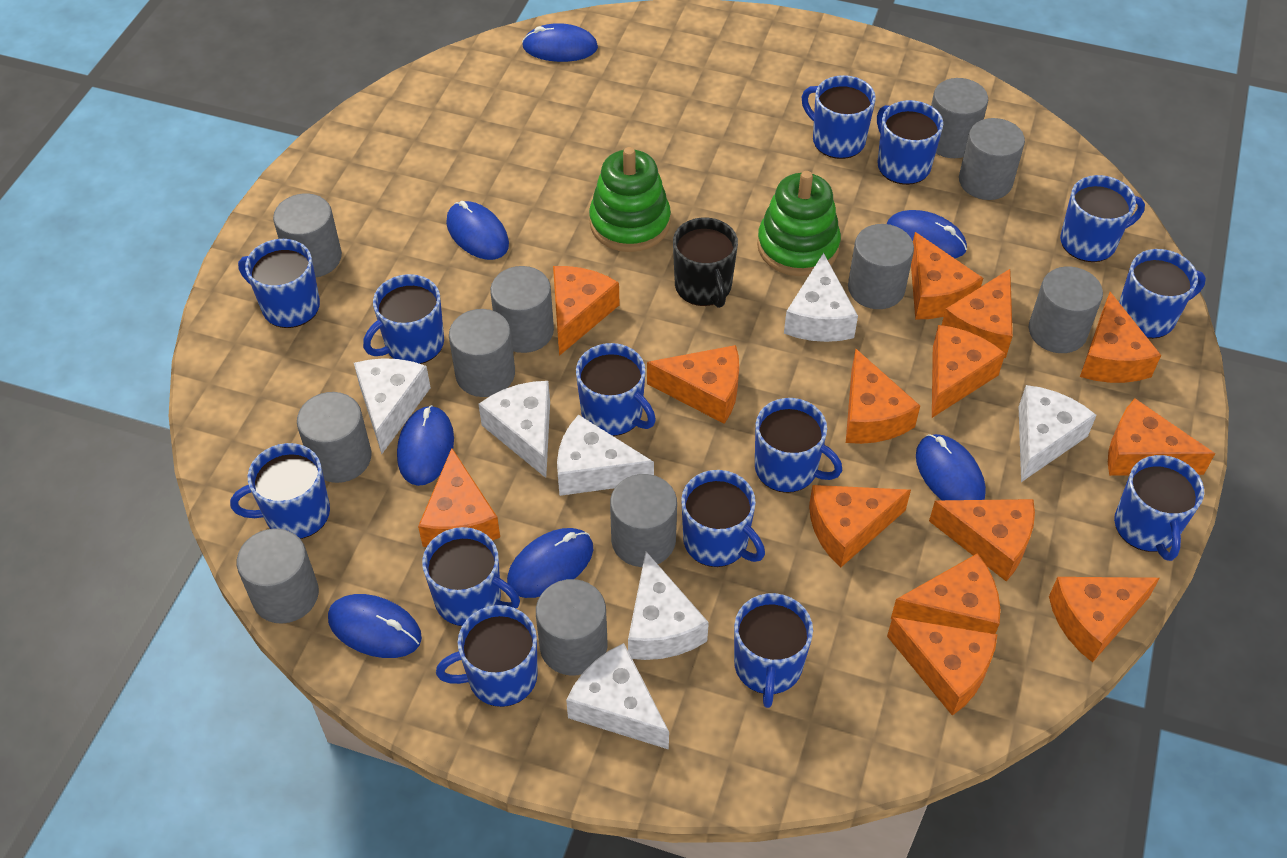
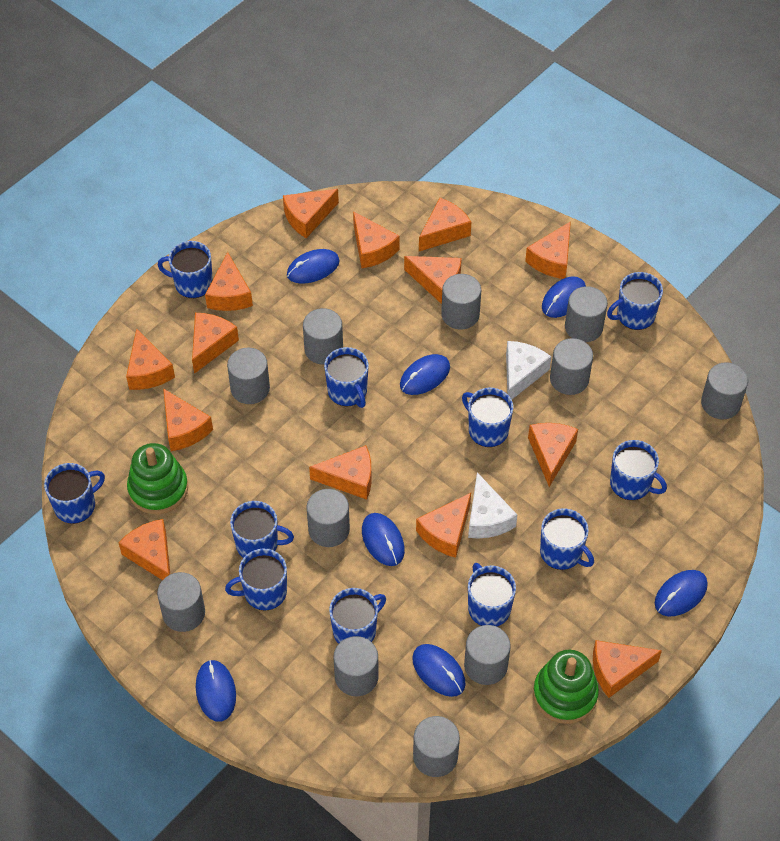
black mug: 1 -> 0
blue mug: 14 -> 11
white cheese: 7 -> 2

